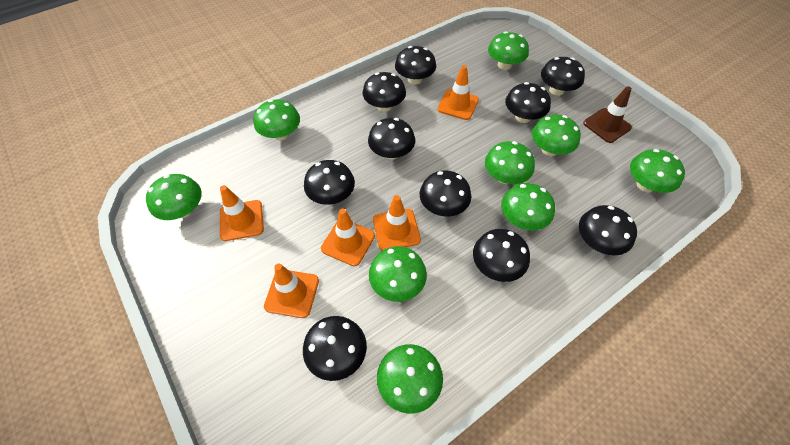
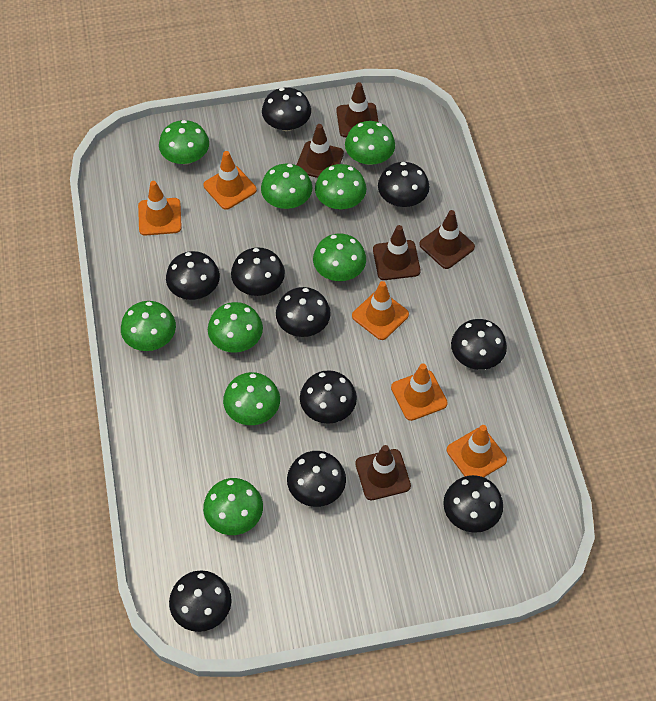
brown traffic cone: 1 -> 5

